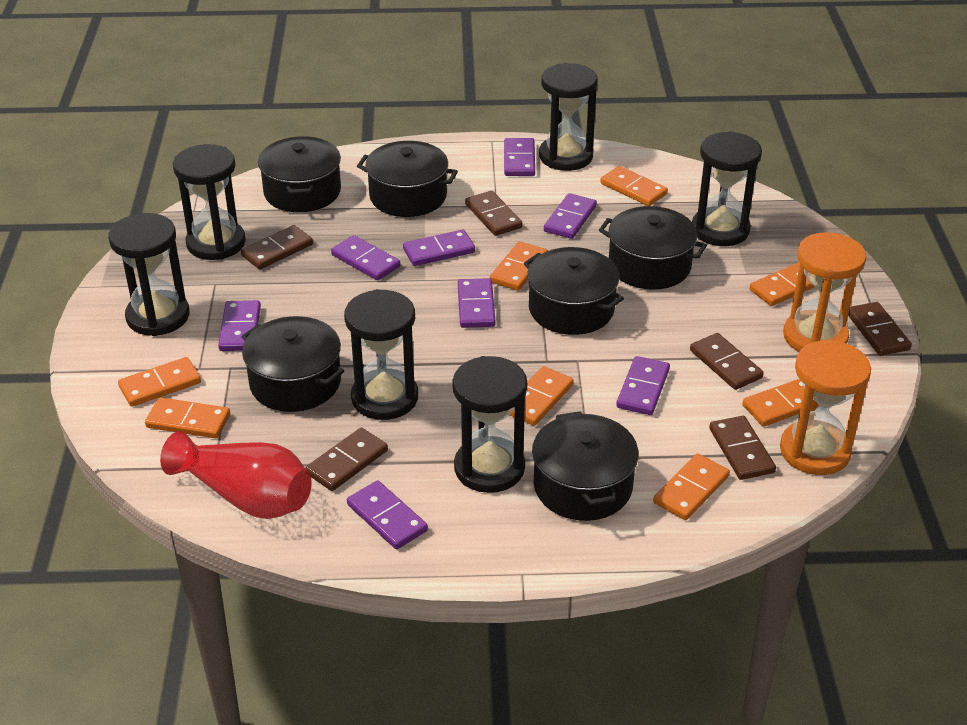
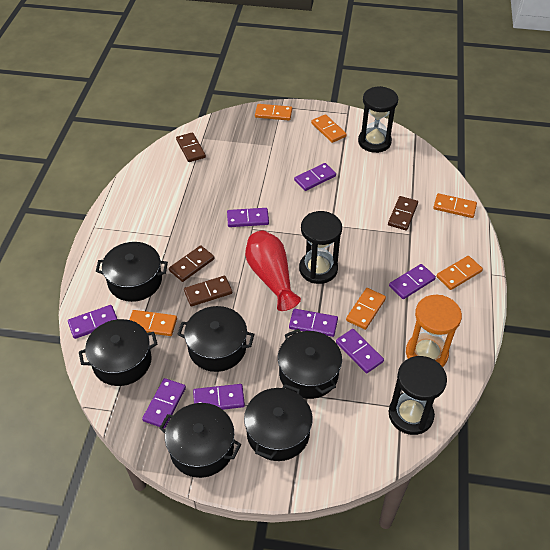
black hourglass: 6 -> 3
brown domino: 6 -> 4
orange domino: 8 -> 6
orange hourglass: 2 -> 1

